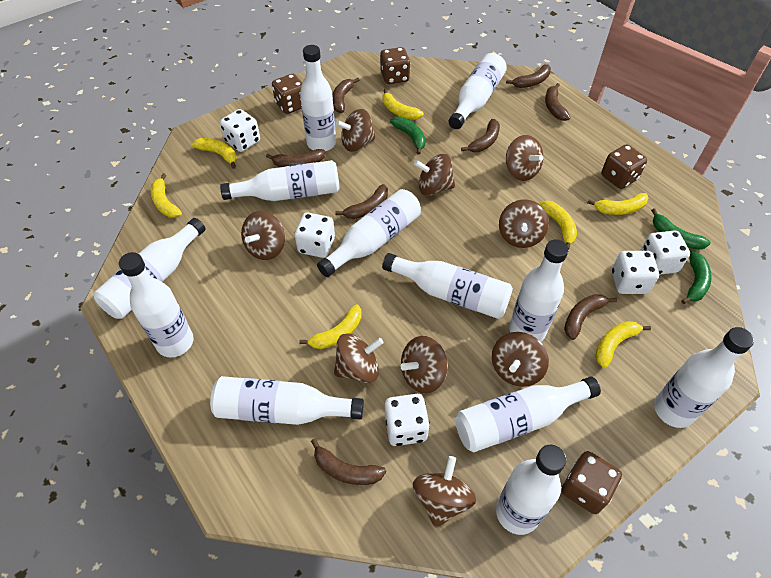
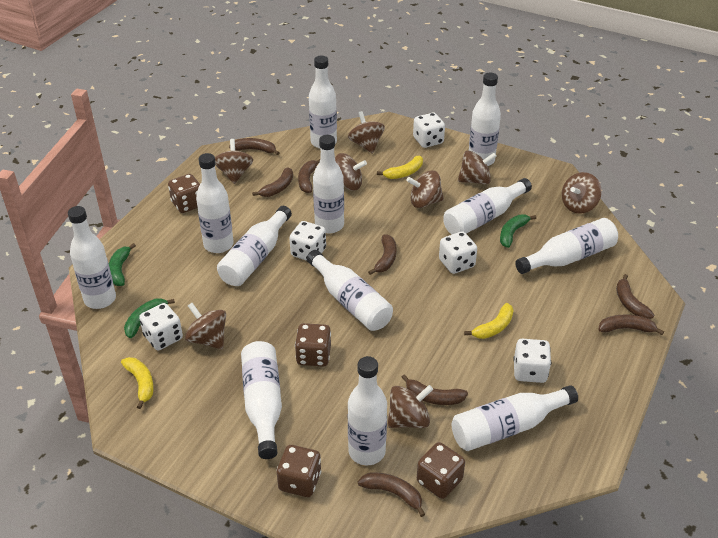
brown spinning top: 9 -> 8
yellow banana: 7 -> 3

